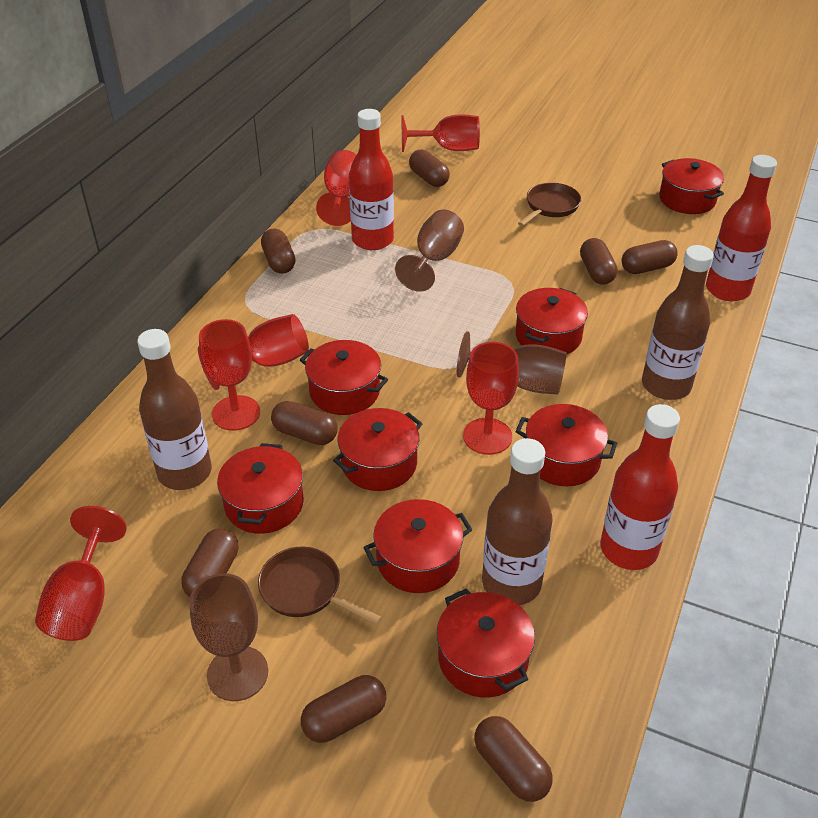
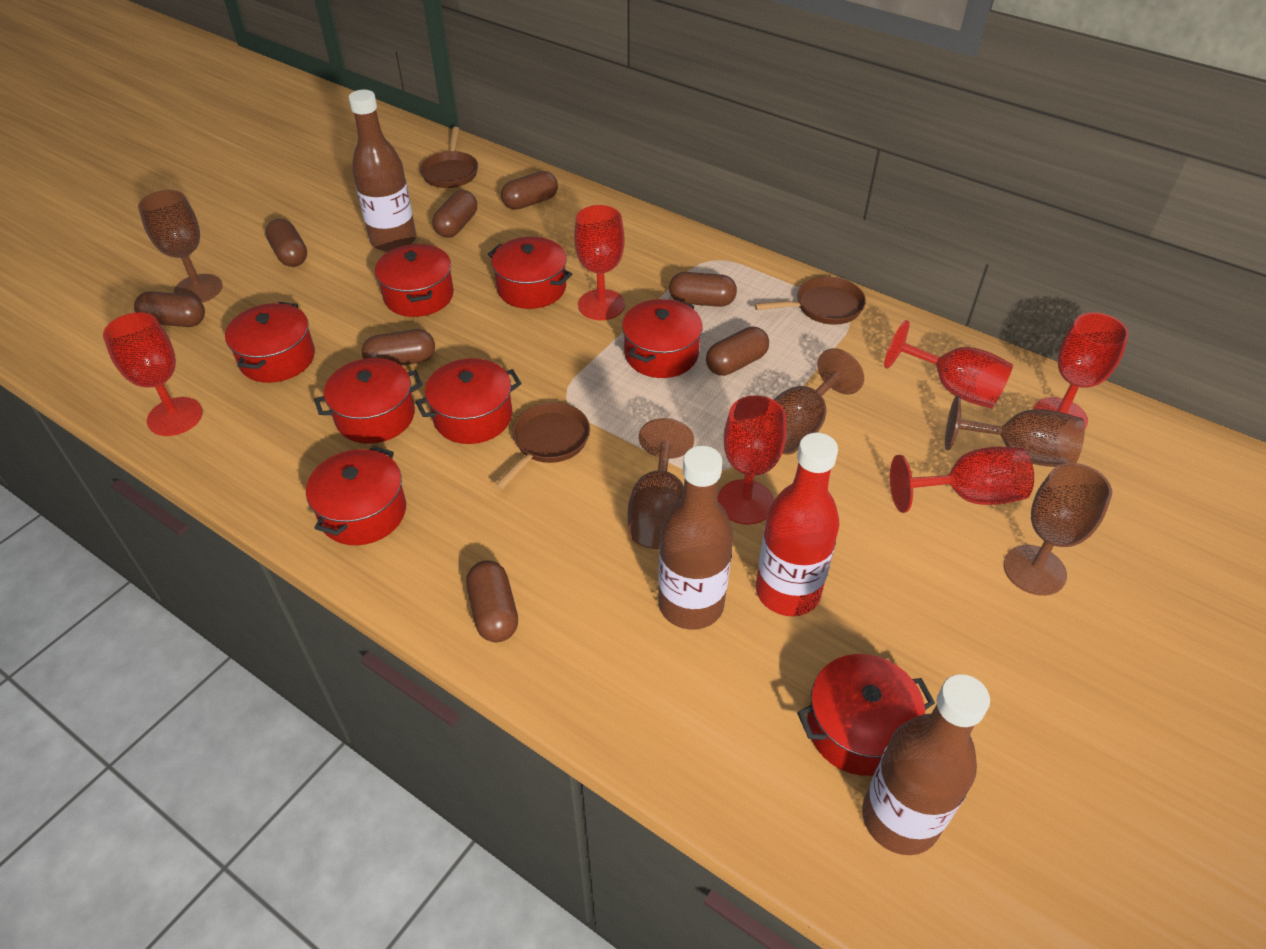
brown goblet: 3 -> 5
brown pan: 2 -> 3
red bottle: 3 -> 1

